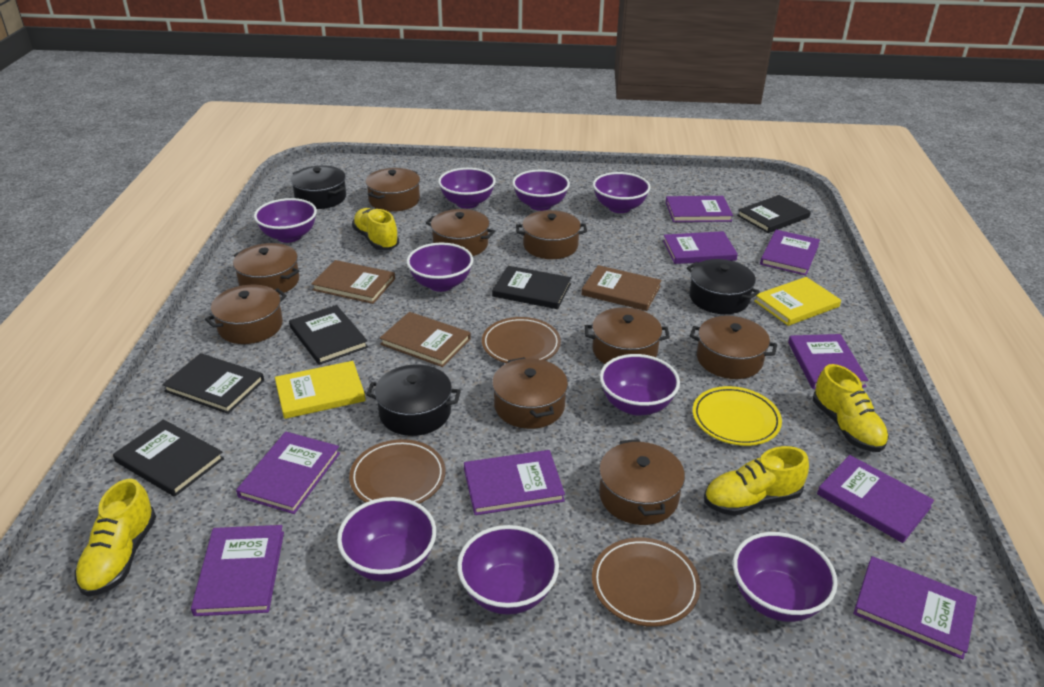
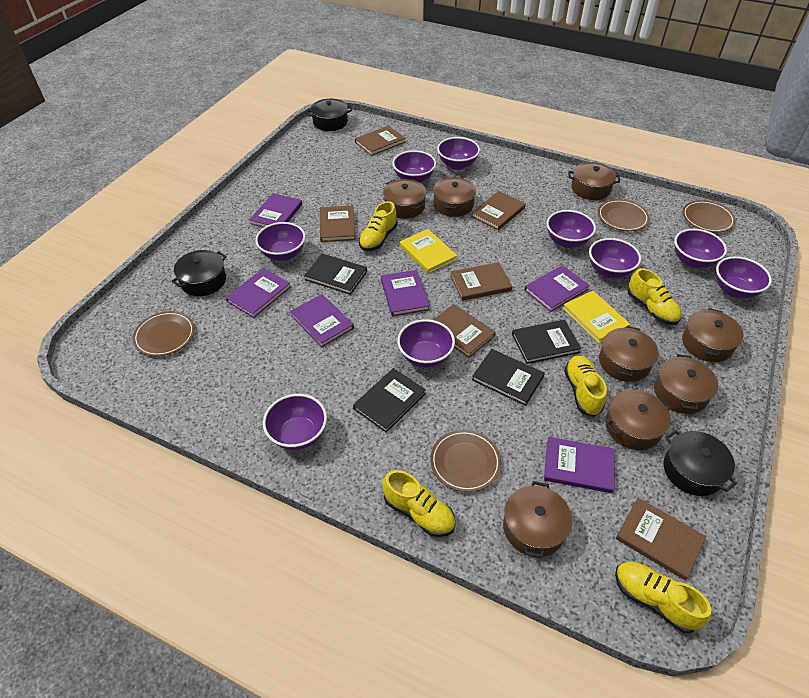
black book: 5 -> 4
brown book: 3 -> 6
brown plate: 3 -> 4
brown pot: 9 -> 8
purple book: 9 -> 6
yellow plate: 1 -> 0
yellow shoe: 4 -> 5

